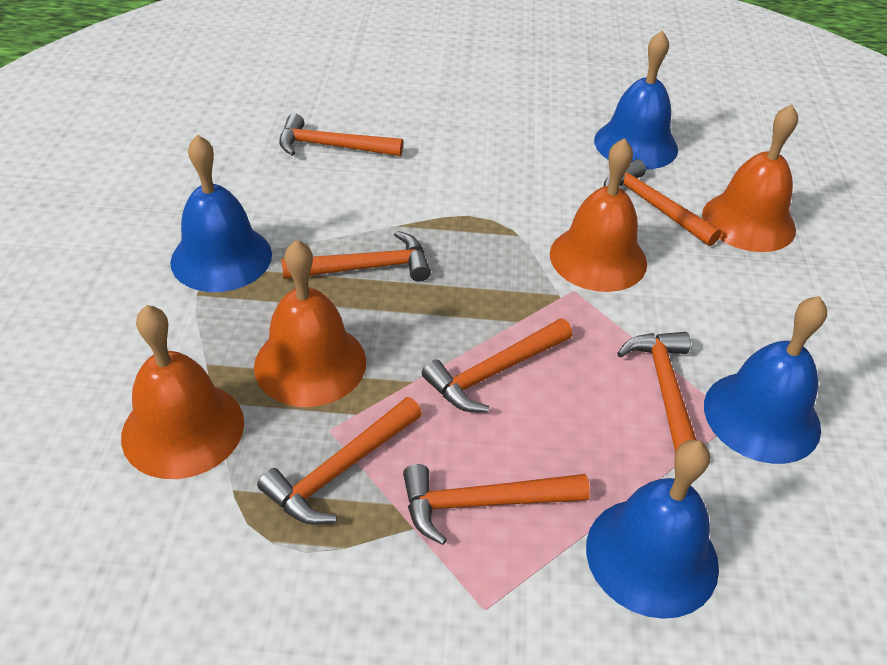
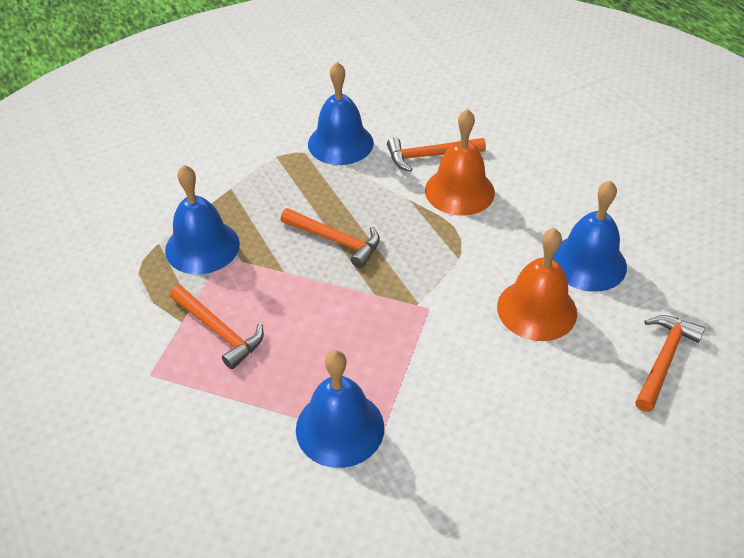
orange bell: 4 -> 2
orange hammer: 7 -> 4

